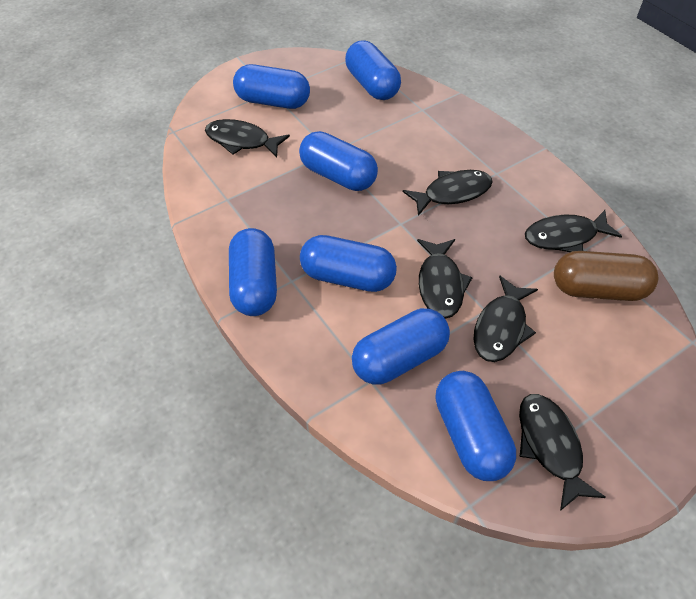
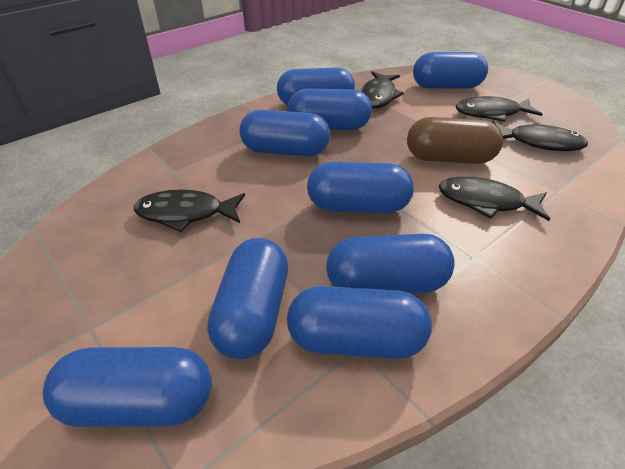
black fish: 6 -> 5
blue capsule: 7 -> 9

